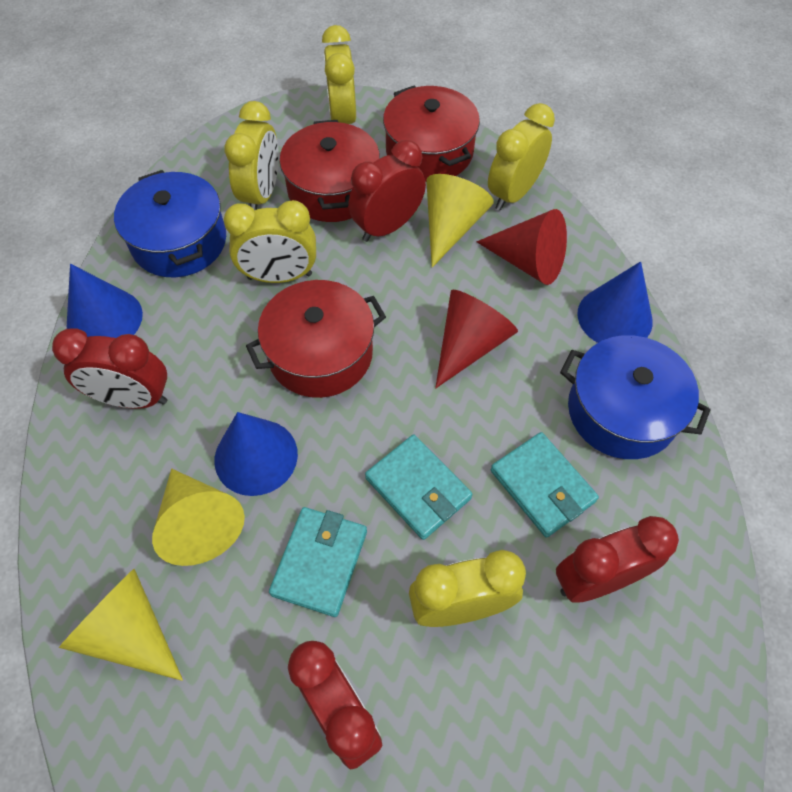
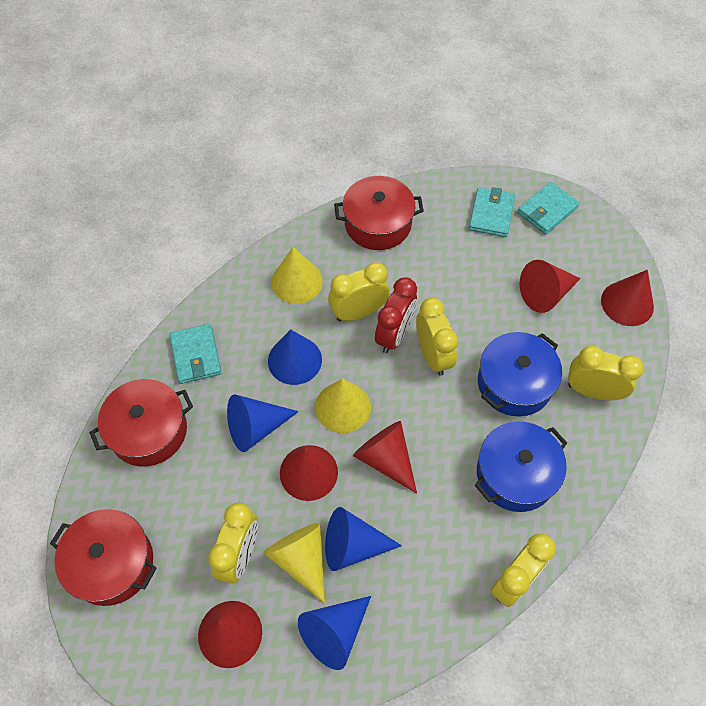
blue cone: 3 -> 4
red clock: 4 -> 1
red cone: 2 -> 5

